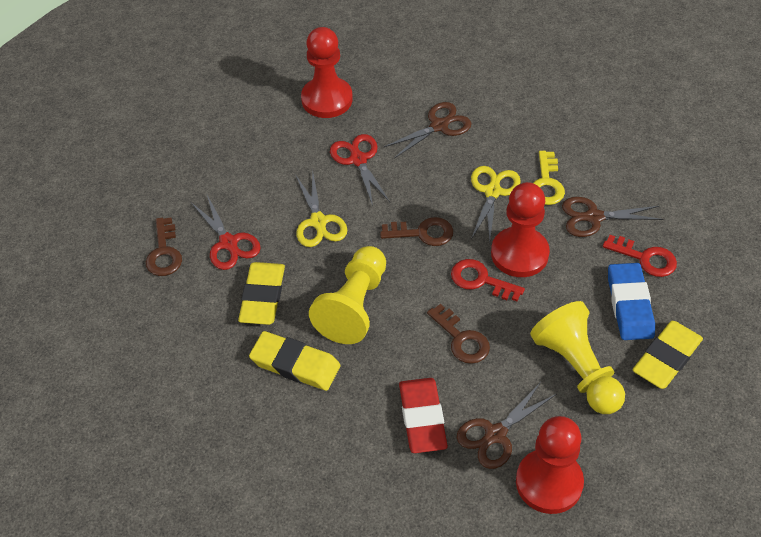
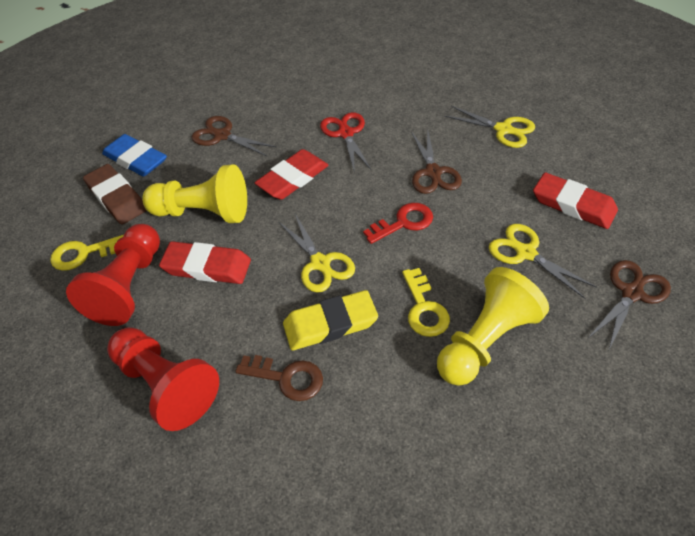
brown eraser: 0 -> 1
brown key: 3 -> 1
red eraser: 1 -> 3
red key: 2 -> 1
red pawn: 3 -> 2
red scissors: 2 -> 1
yellow eraser: 3 -> 1
yellow key: 1 -> 2
yellow scissors: 2 -> 3

